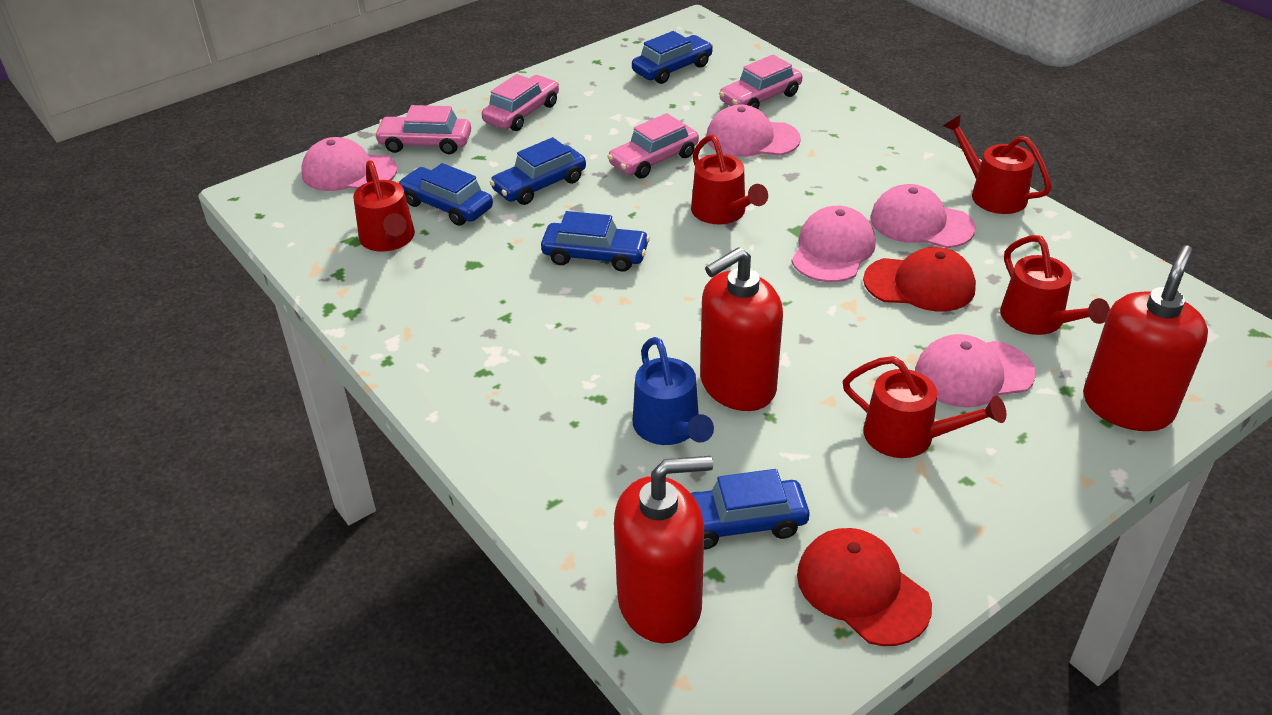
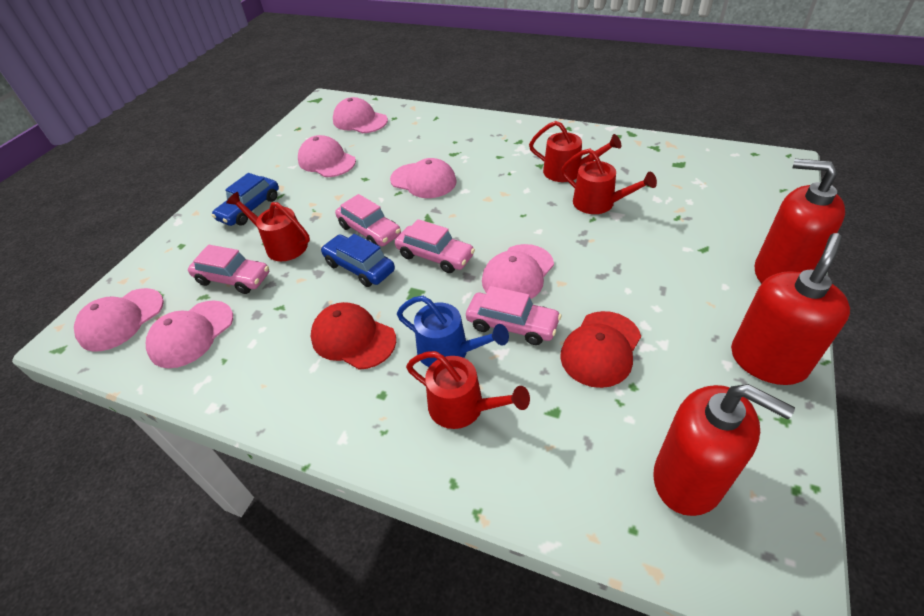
blue car: 5 -> 2
pink cap: 5 -> 6
red watering can: 5 -> 4

